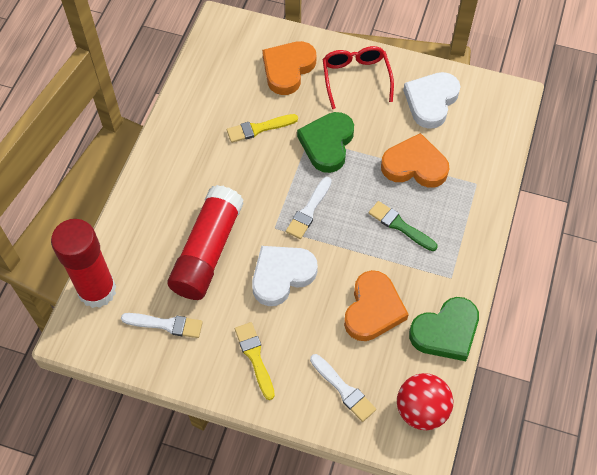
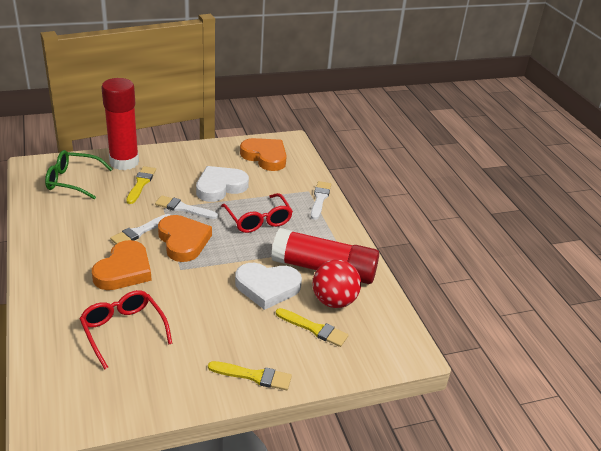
green brush: 1 -> 0
green glasses: 0 -> 1
green heart: 2 -> 0
red glasses: 1 -> 2
yellow brush: 2 -> 3

